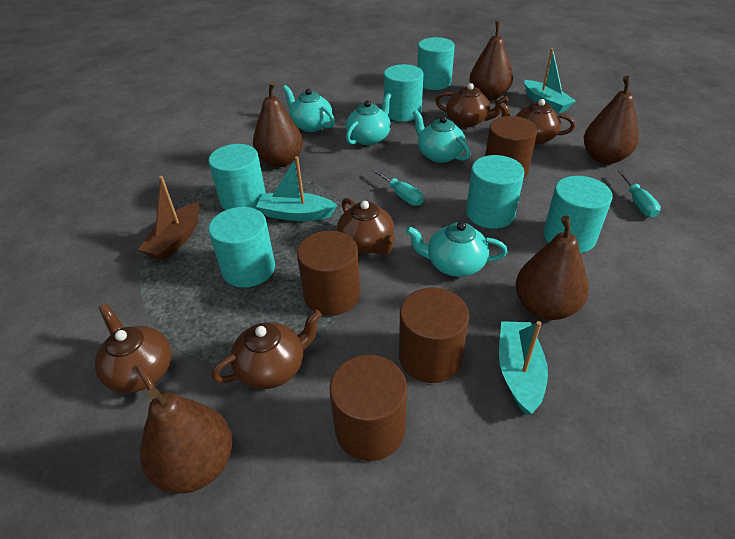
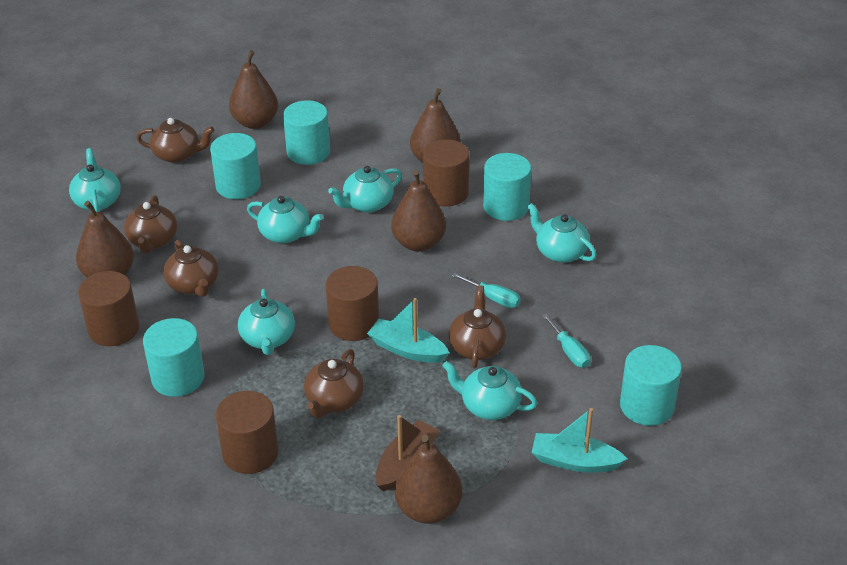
turquoise boat: 3 -> 2
turquoise cylinder: 6 -> 5
turquoise teapot: 4 -> 6

